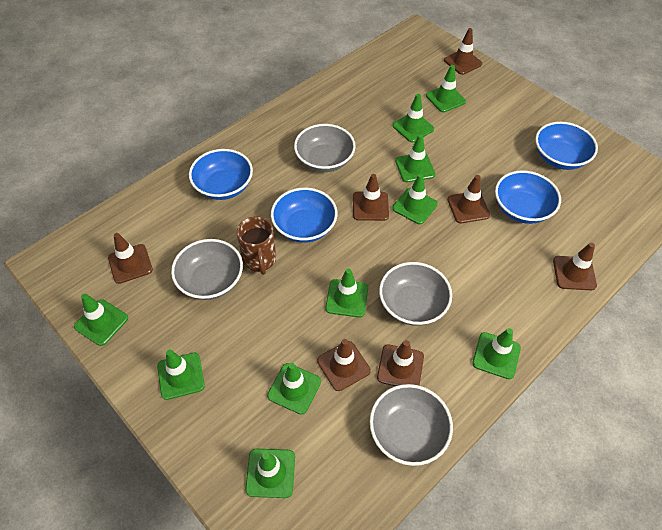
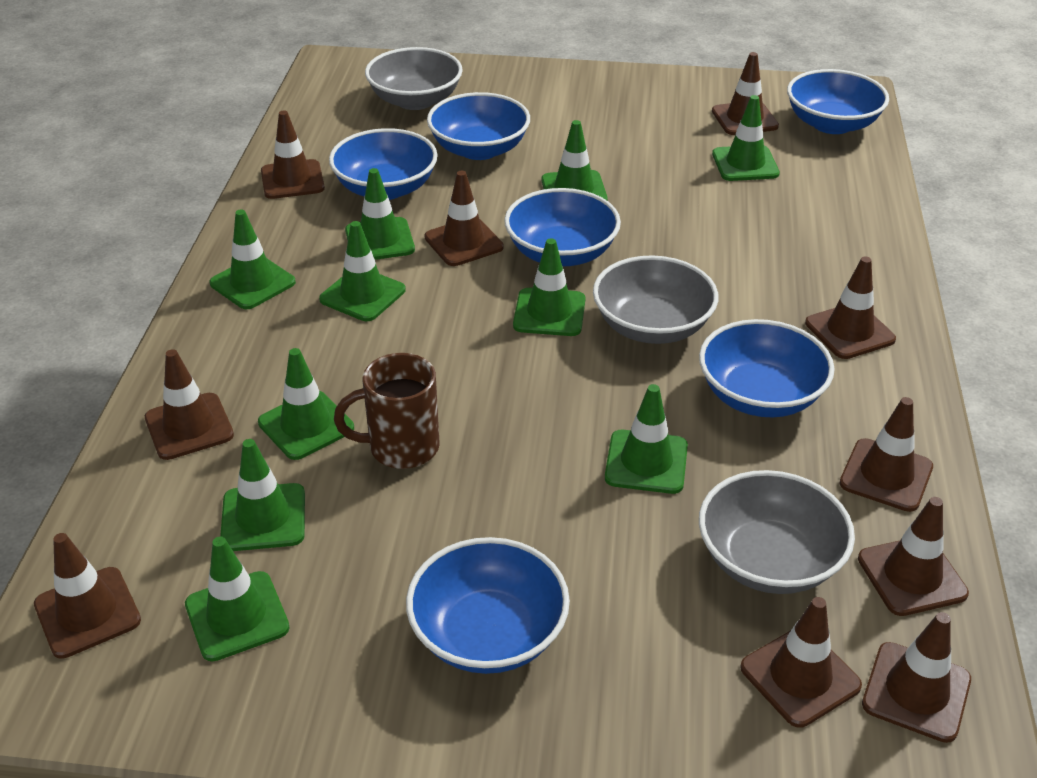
blue bowl: 4 -> 6
brown traffic cone: 7 -> 10
grey bowl: 4 -> 3

